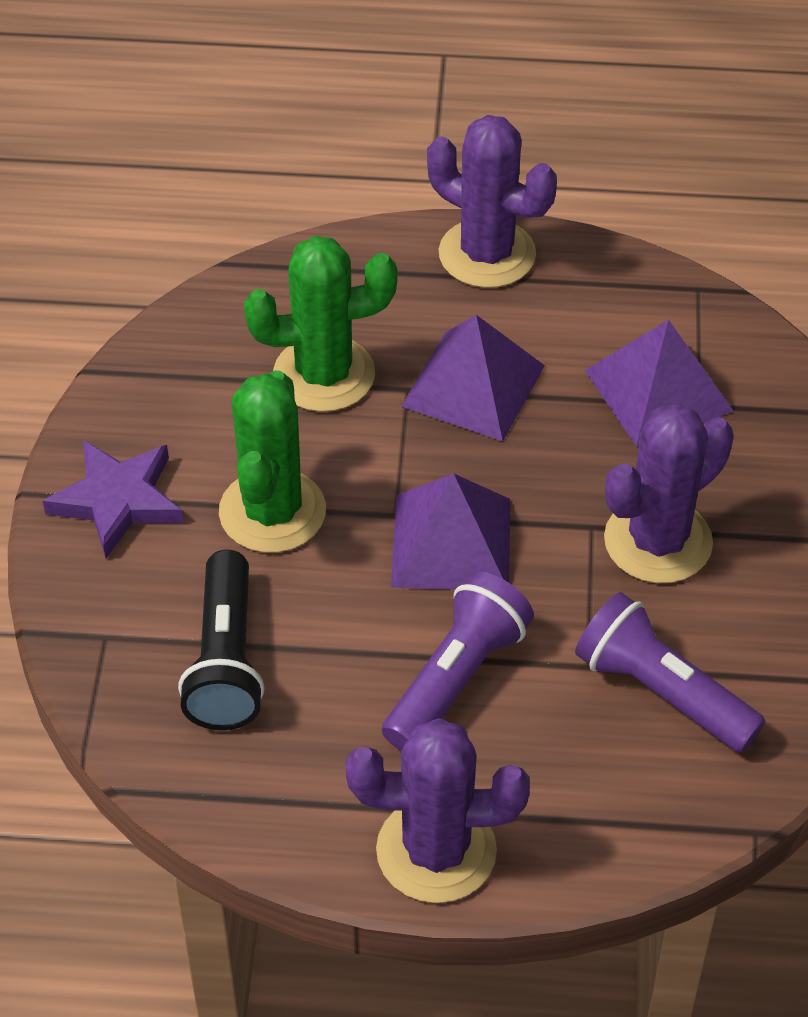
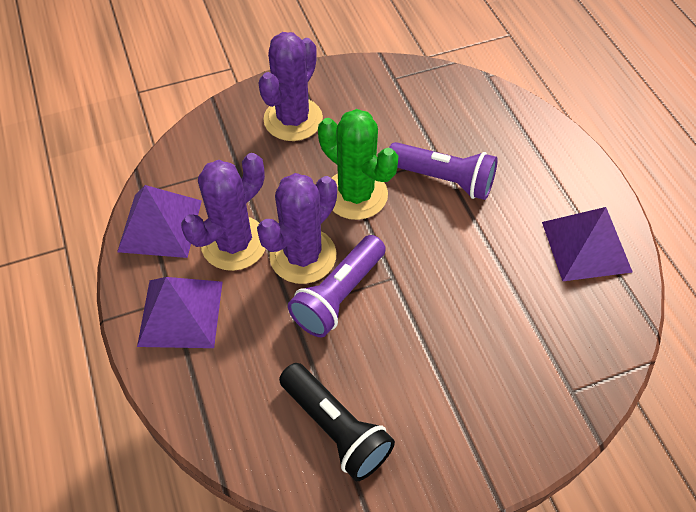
green cactus: 2 -> 1
purple star: 1 -> 0

